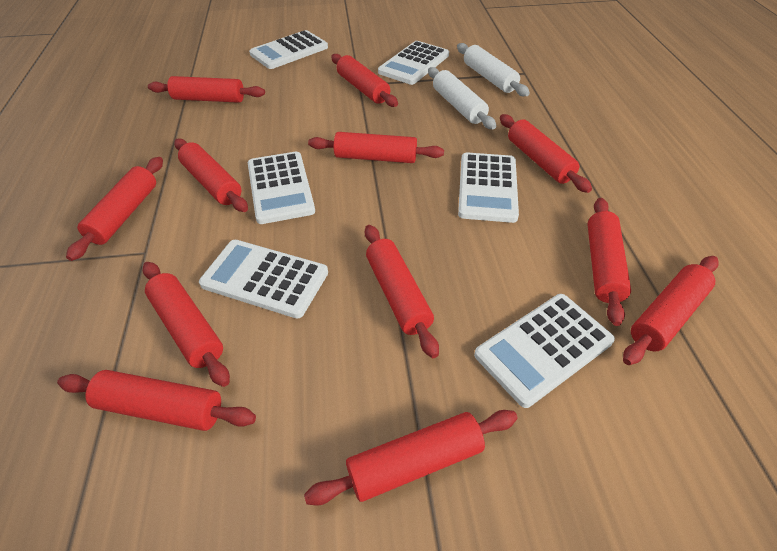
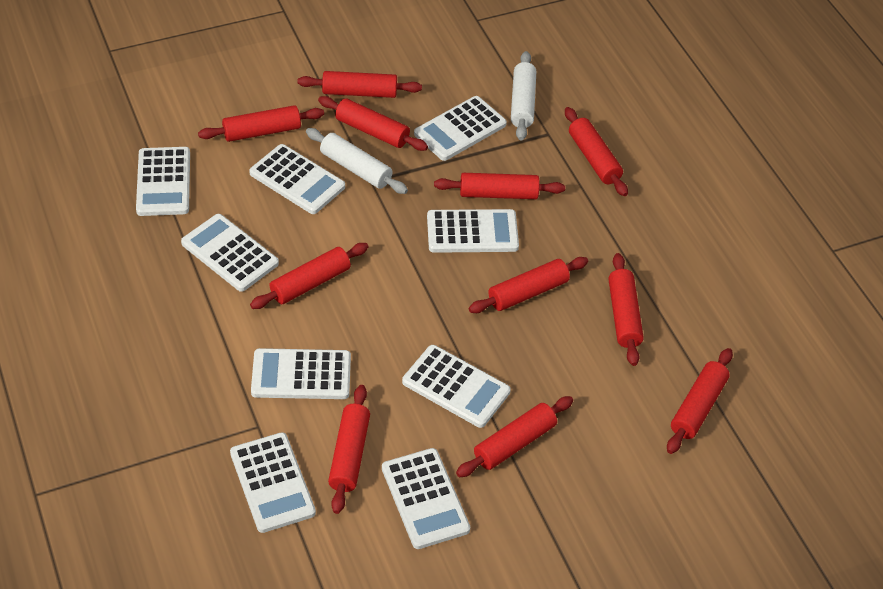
red rolling pin: 12 -> 11
white calculator: 6 -> 9

